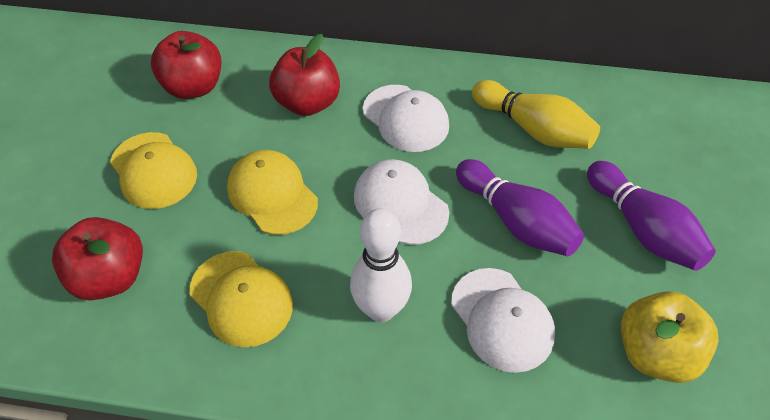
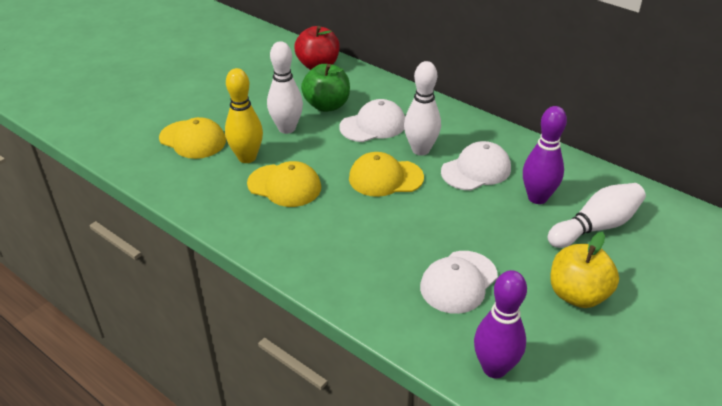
green apple: 0 -> 1
red apple: 3 -> 1
white bowling pin: 1 -> 3

